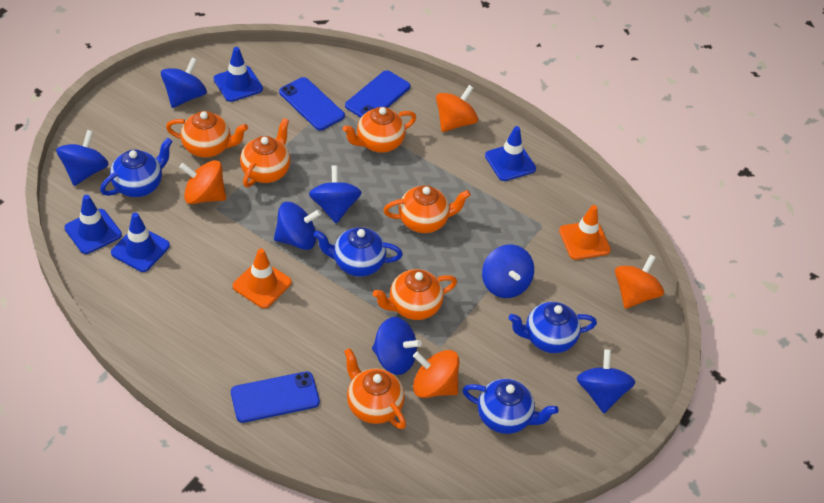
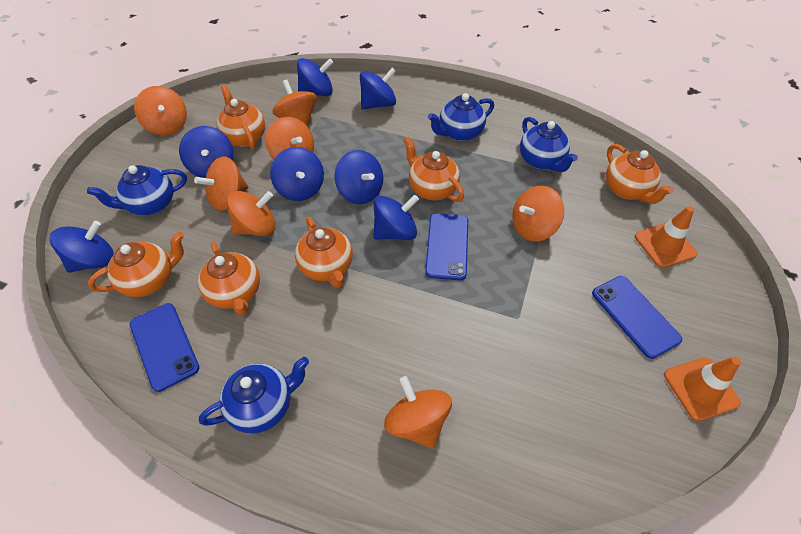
blue traffic cone: 4 -> 0
orange spinning top: 4 -> 7

